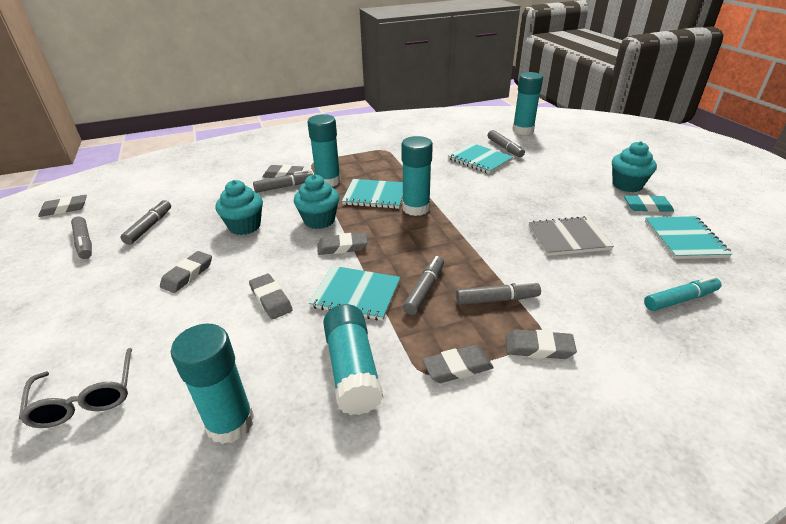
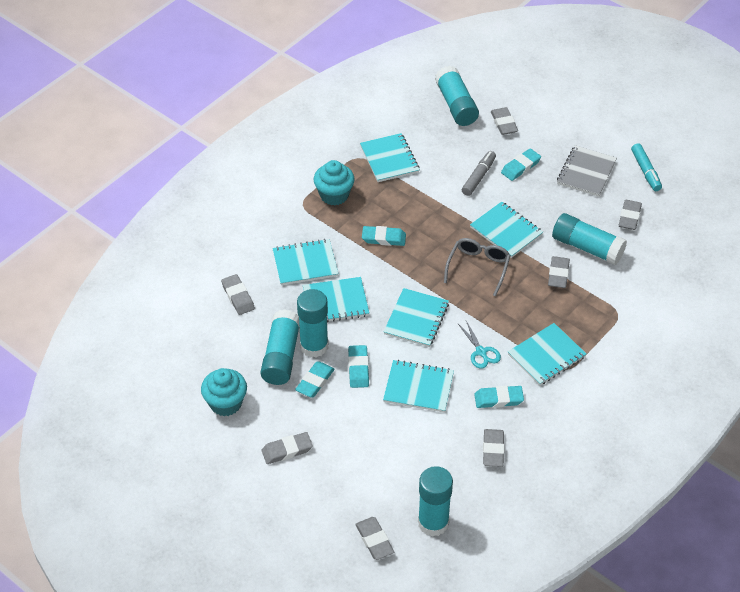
grey marker: 6 -> 1
turquoise cupcake: 3 -> 2
turquoise eraser: 1 -> 5
turquoise notebook: 4 -> 7
turquoise scissors: 0 -> 1

